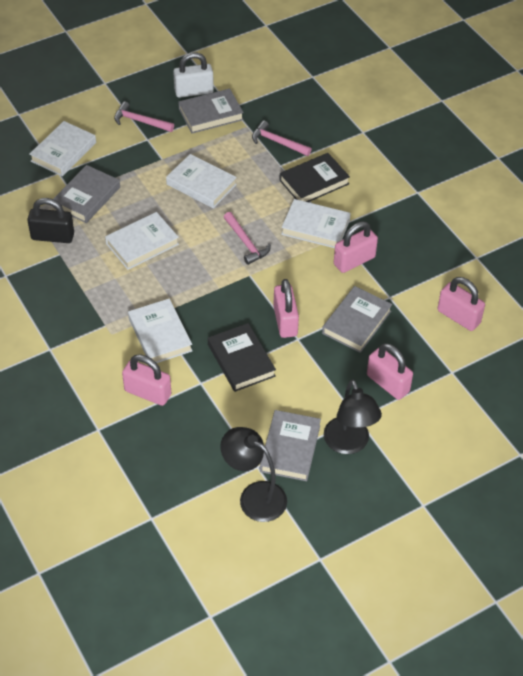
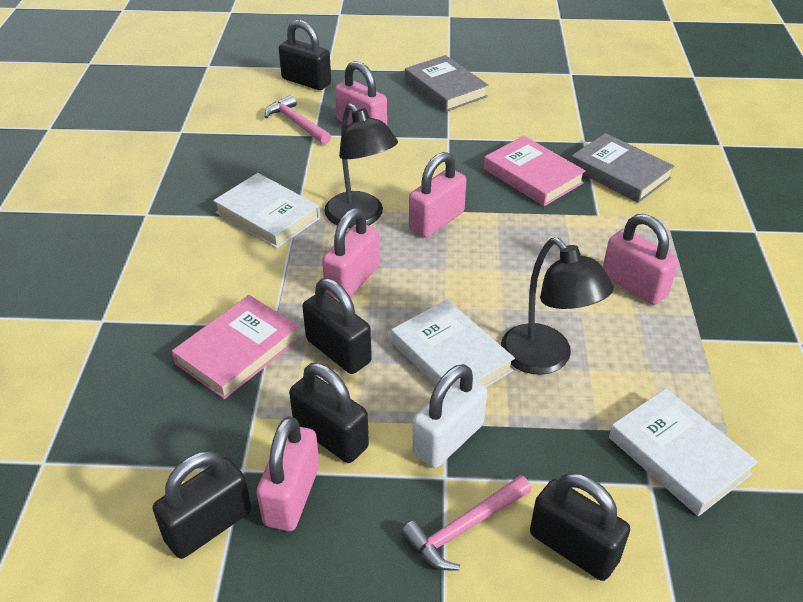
black book: 2 -> 0
black padlock: 1 -> 5
grey book: 4 -> 2
pink book: 0 -> 2
pink hammer: 3 -> 2
white book: 5 -> 3

